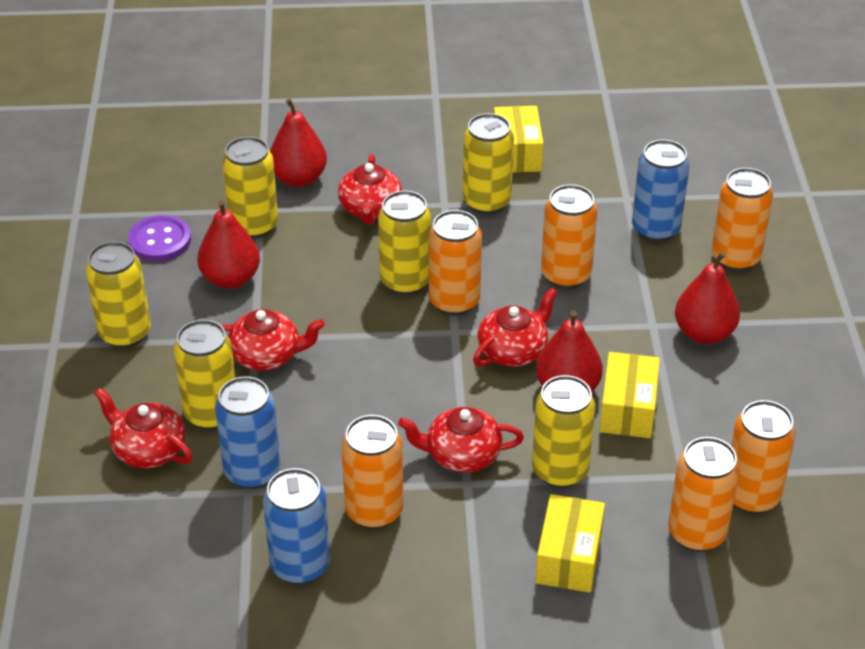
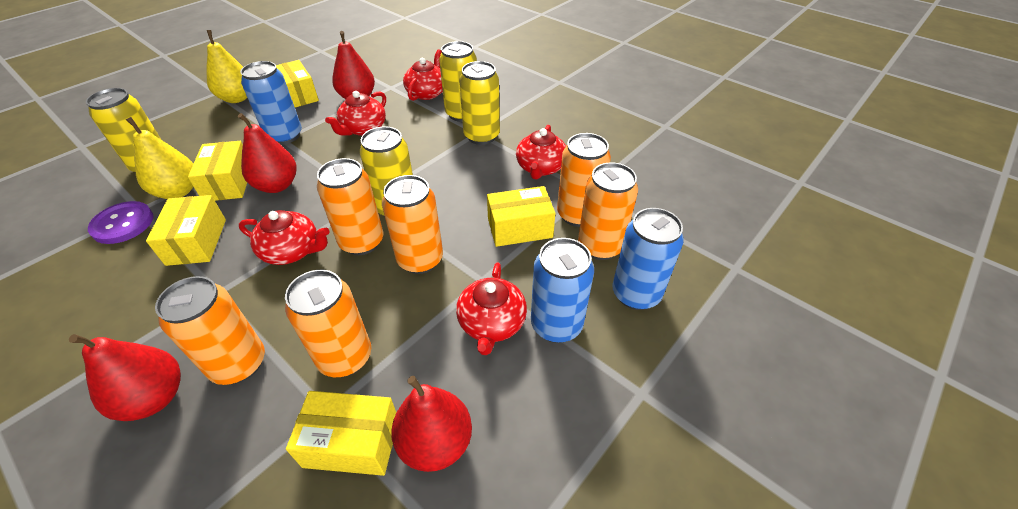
yellow box: 3 -> 5
yellow can: 6 -> 4
yellow pear: 0 -> 2

